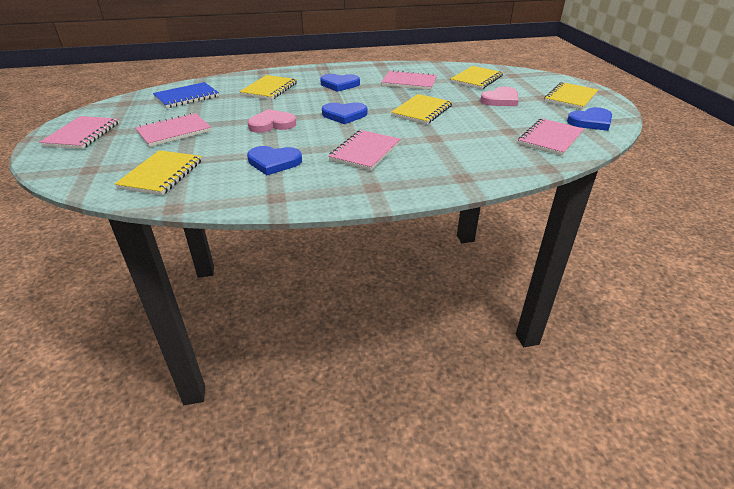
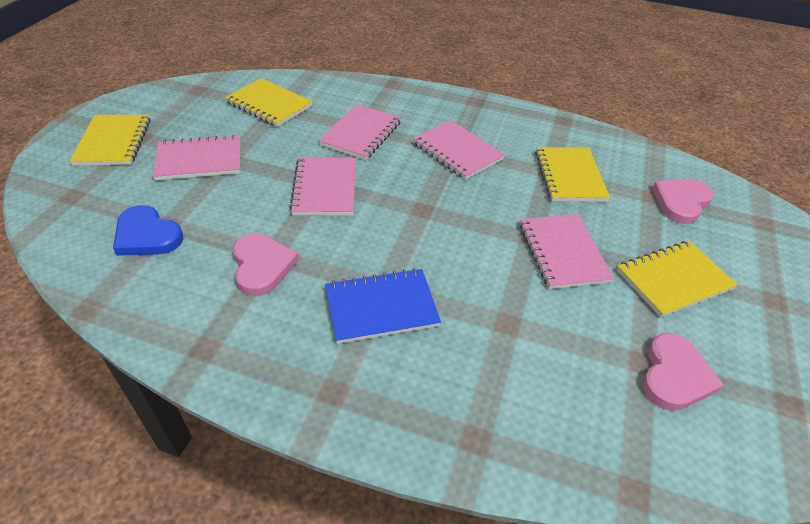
blue heart: 4 -> 1
pink heart: 2 -> 3
yellow notebook: 5 -> 4

